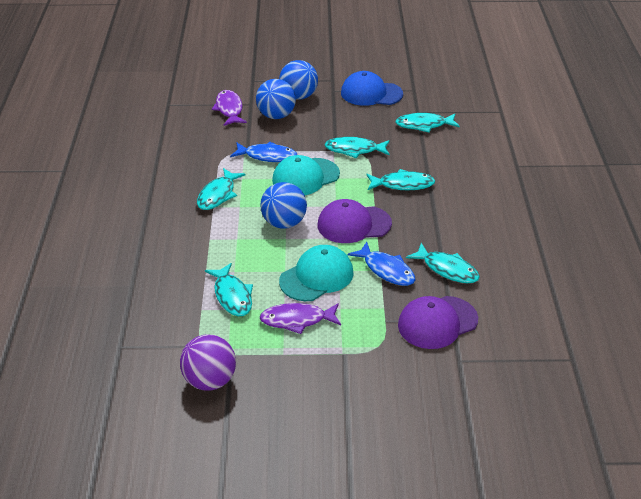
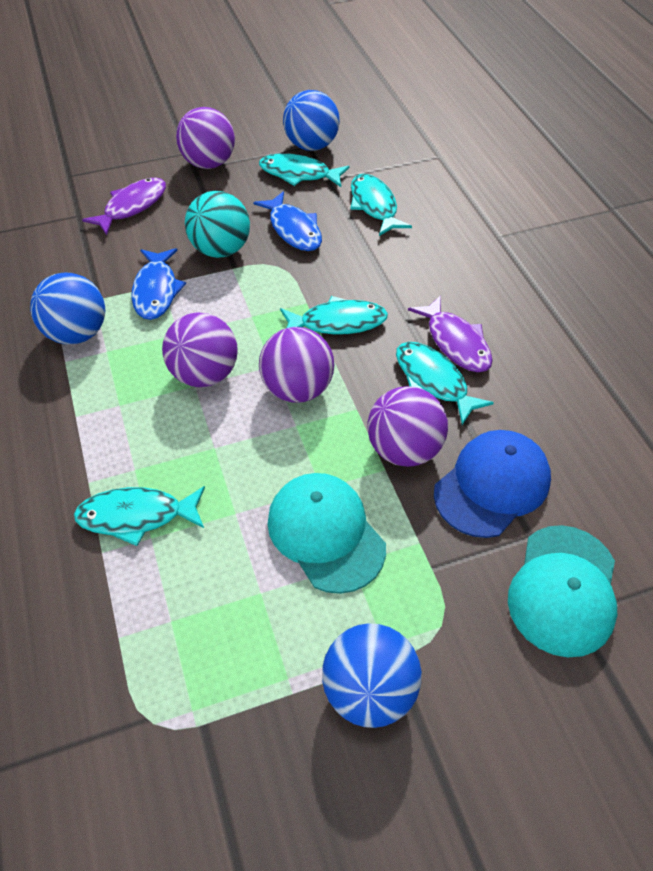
purple ball: 1 -> 4
purple cap: 2 -> 0
turquoise ball: 0 -> 1
turquoise fish: 6 -> 5

